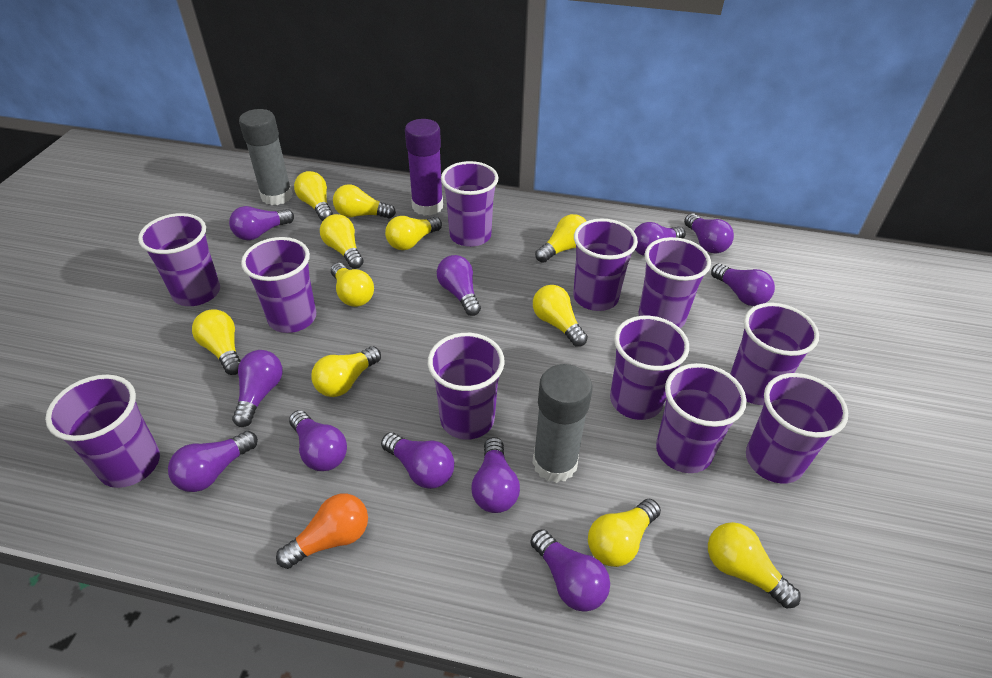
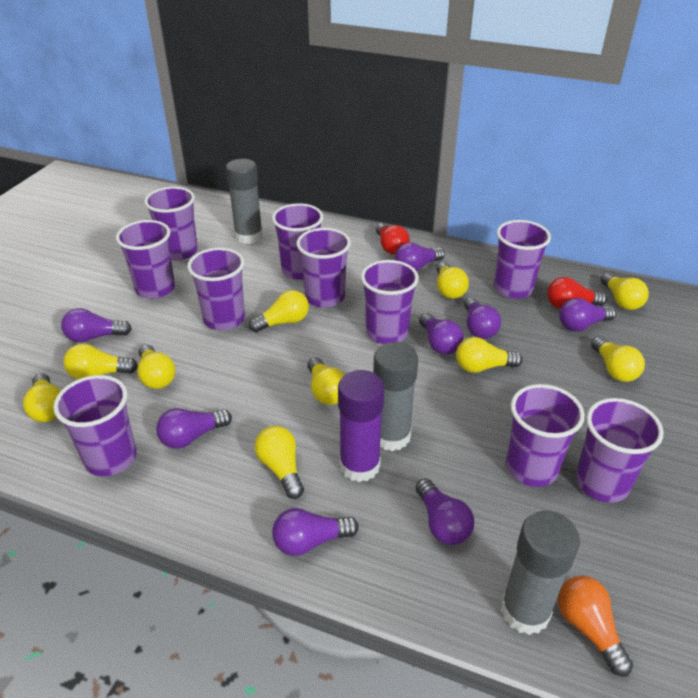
grey glue stick: 2 -> 3
purple cup: 11 -> 10
purple light bulb: 11 -> 8
red light bulb: 0 -> 2
yellow light bulb: 11 -> 10

